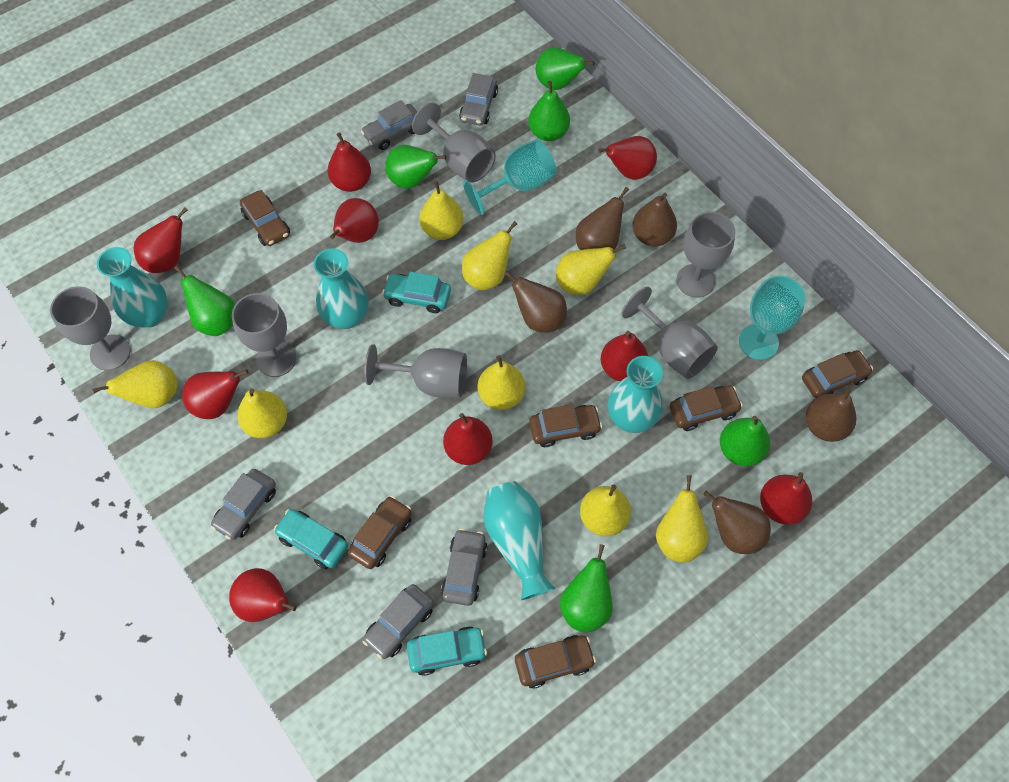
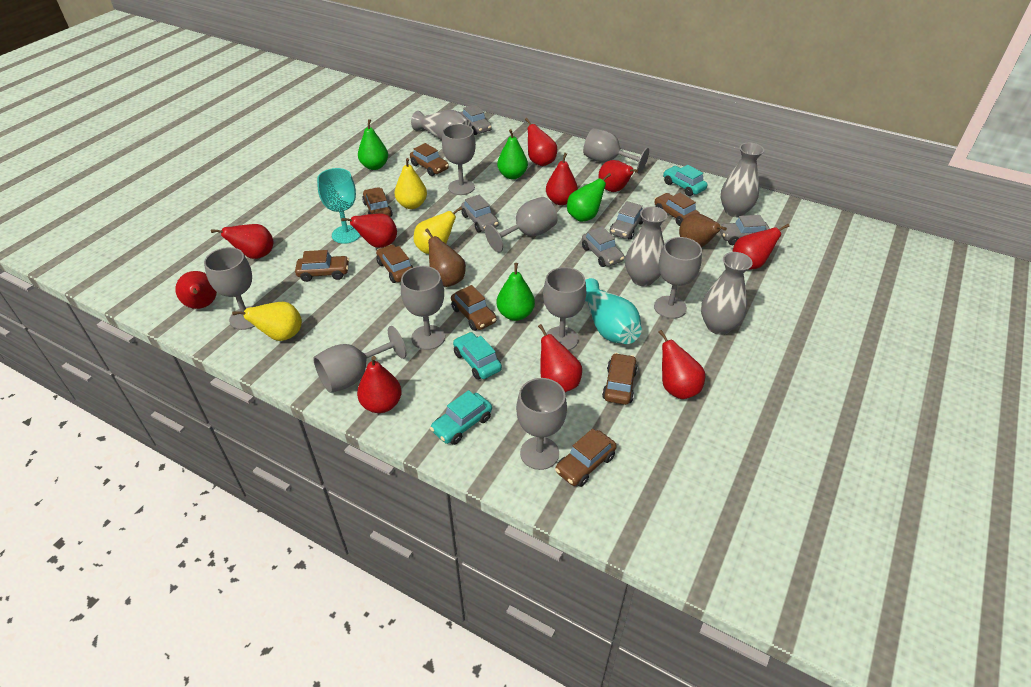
brown car: 6 -> 8
brown pear: 5 -> 2
green pear: 6 -> 4
grey goblet: 6 -> 9
grey vase: 0 -> 4
red pear: 9 -> 10
turquoise goblet: 2 -> 1
turquoise vase: 4 -> 1
yellow pear: 8 -> 3

